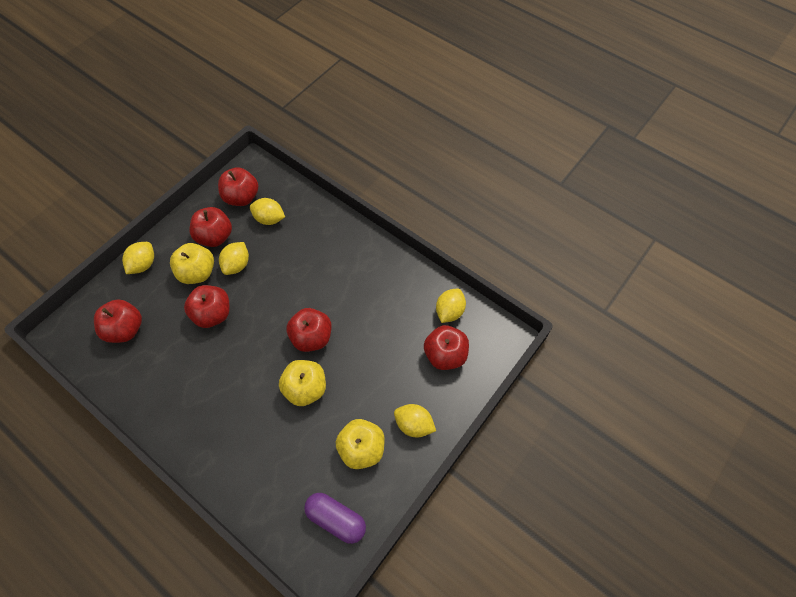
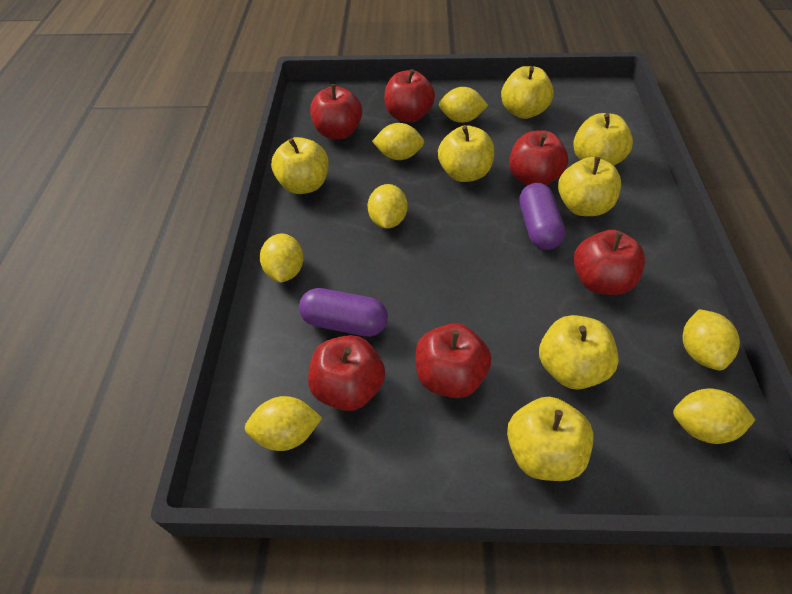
purple capsule: 1 -> 2
yellow apple: 3 -> 7
yellow lemon: 5 -> 7

